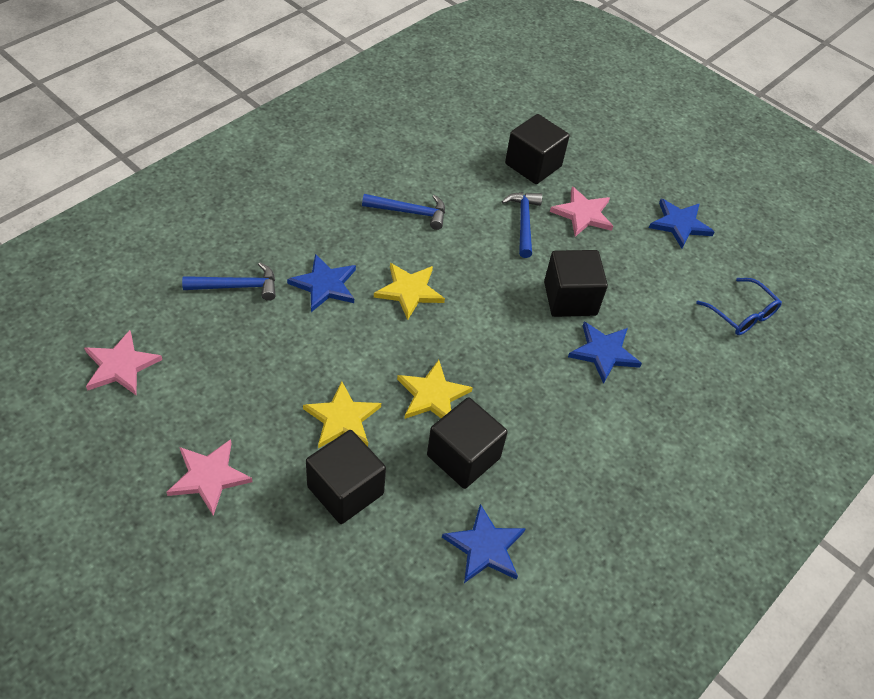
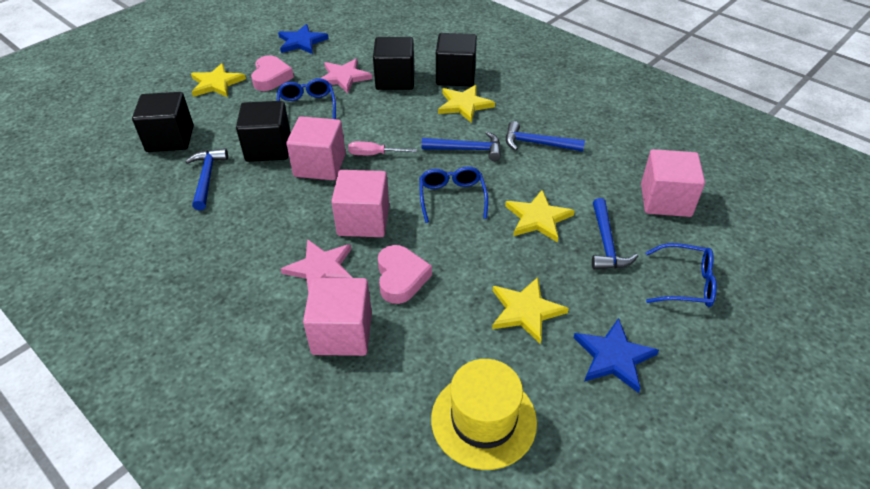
blue glasses: 1 -> 3
blue hammer: 3 -> 4
blue star: 4 -> 2
pink cube: 0 -> 4
pink heart: 0 -> 2
pink screwdriver: 0 -> 1
pink star: 3 -> 2
yellow hat: 0 -> 1
yellow star: 3 -> 4

